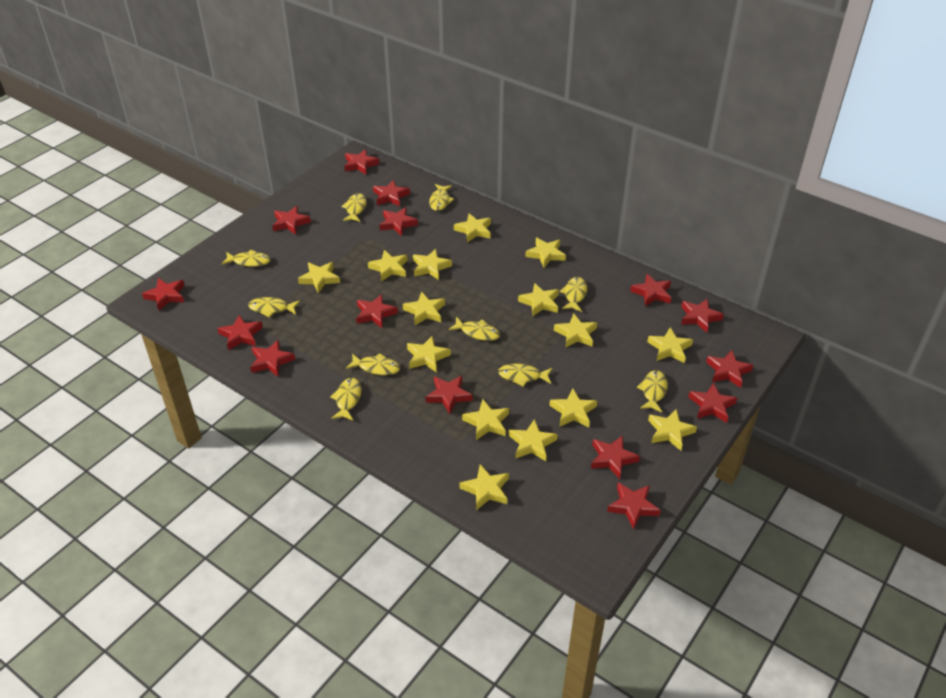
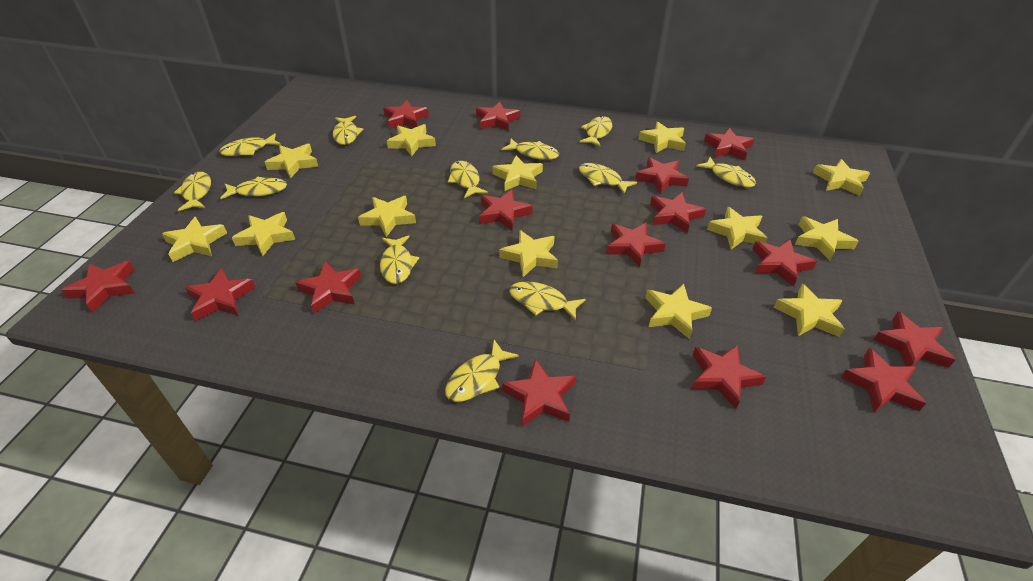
yellow fish: 10 -> 12
yellow star: 15 -> 13

